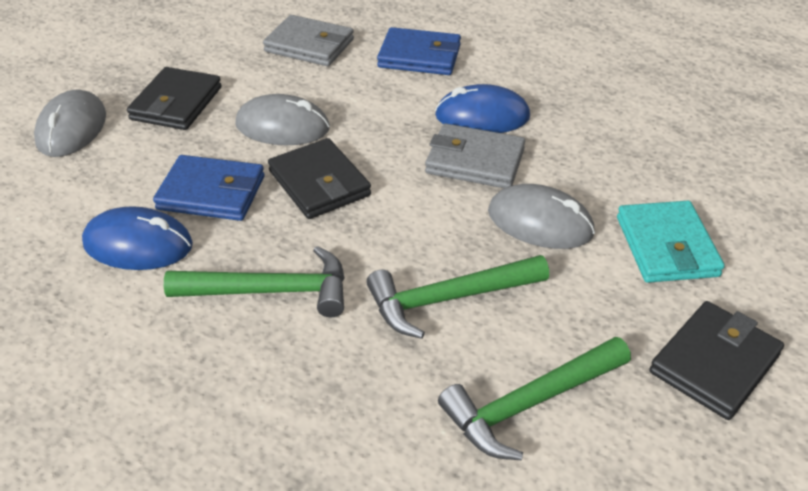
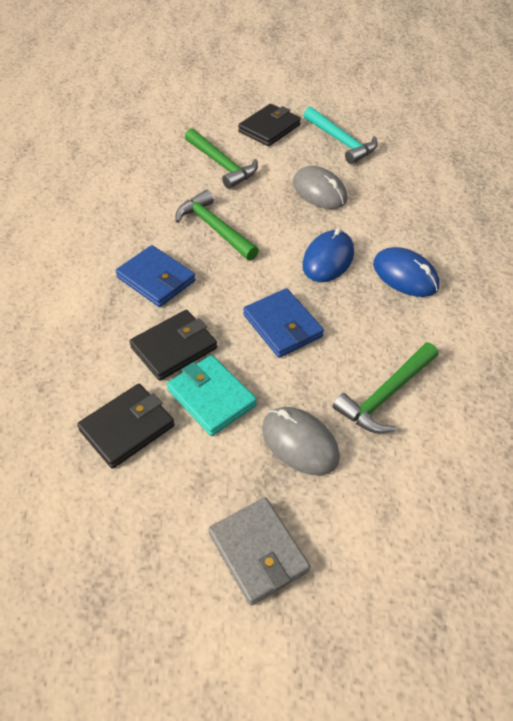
grey mouse: 3 -> 2
grey wallet: 2 -> 1
turquoise hammer: 0 -> 1

